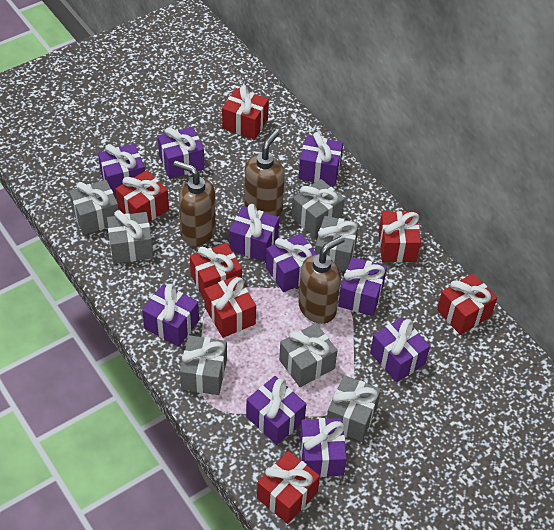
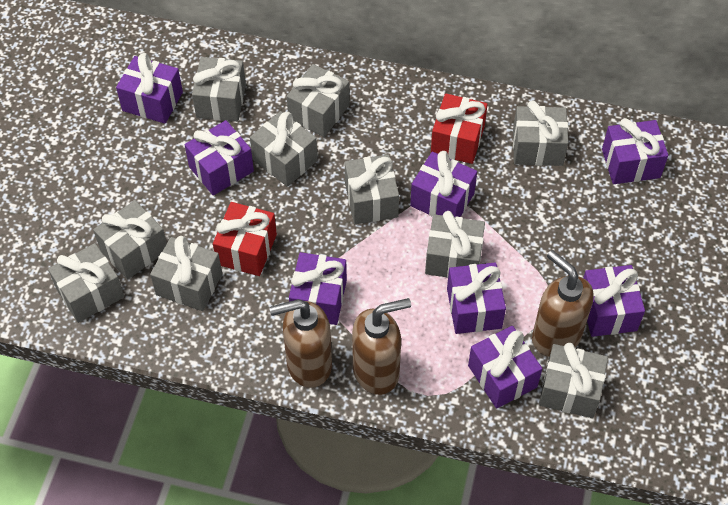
grey gift: 7 -> 10
purple gift: 10 -> 8
red gift: 7 -> 2

